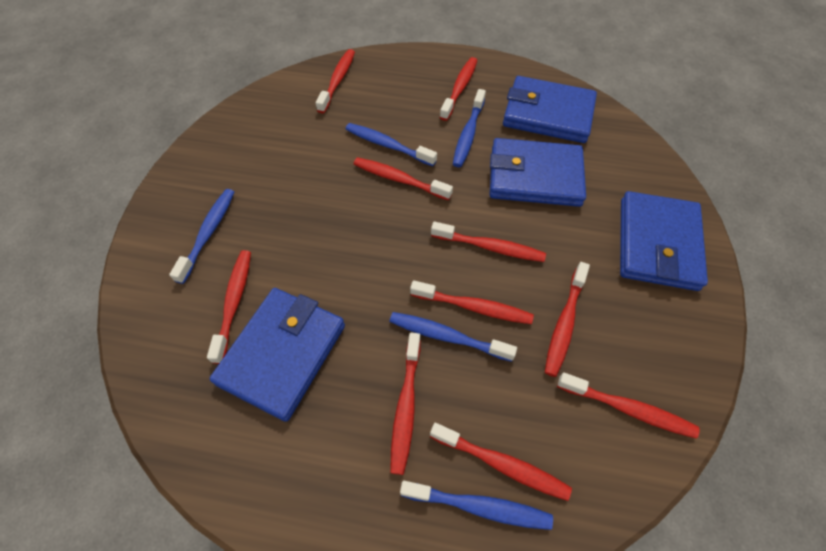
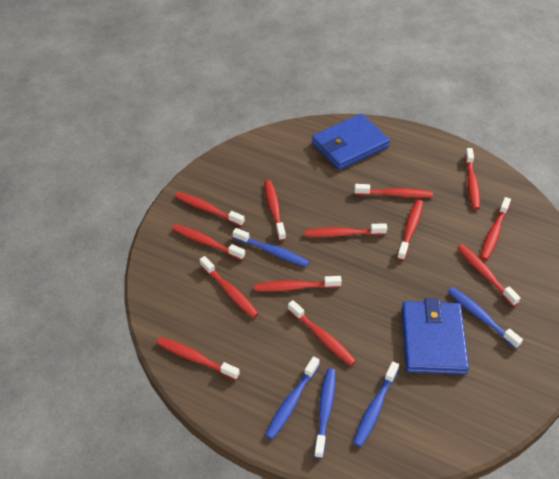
blue wallet: 4 -> 2
red toothbrush: 10 -> 13

